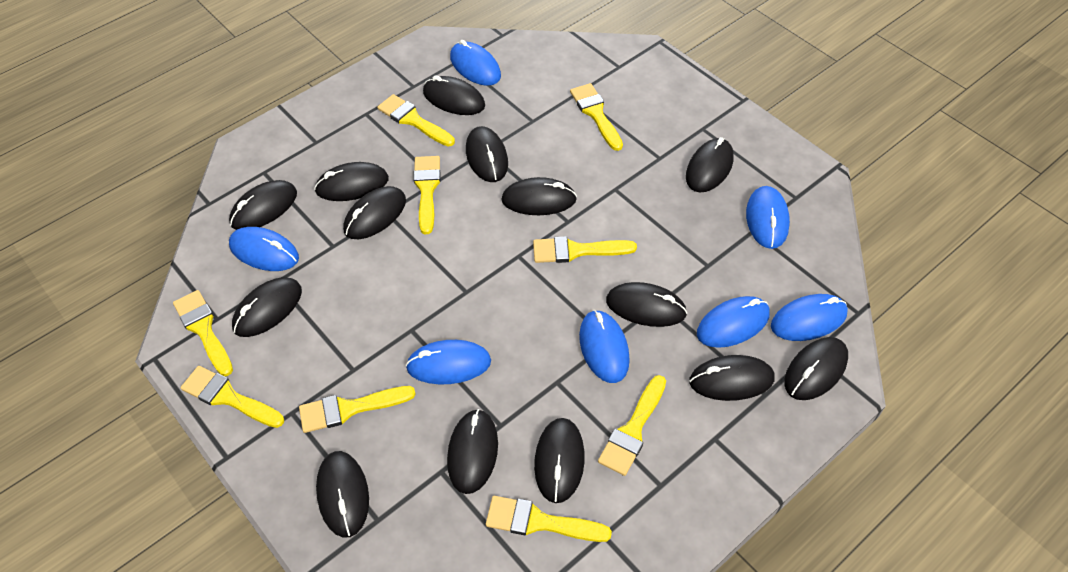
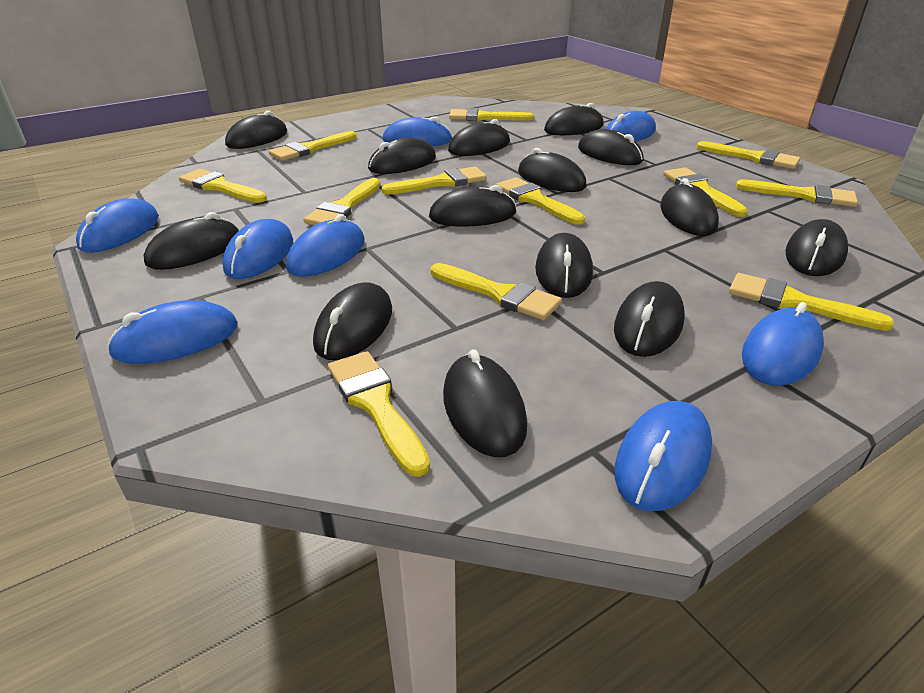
blue mouse: 7 -> 8
yellow brush: 9 -> 12

